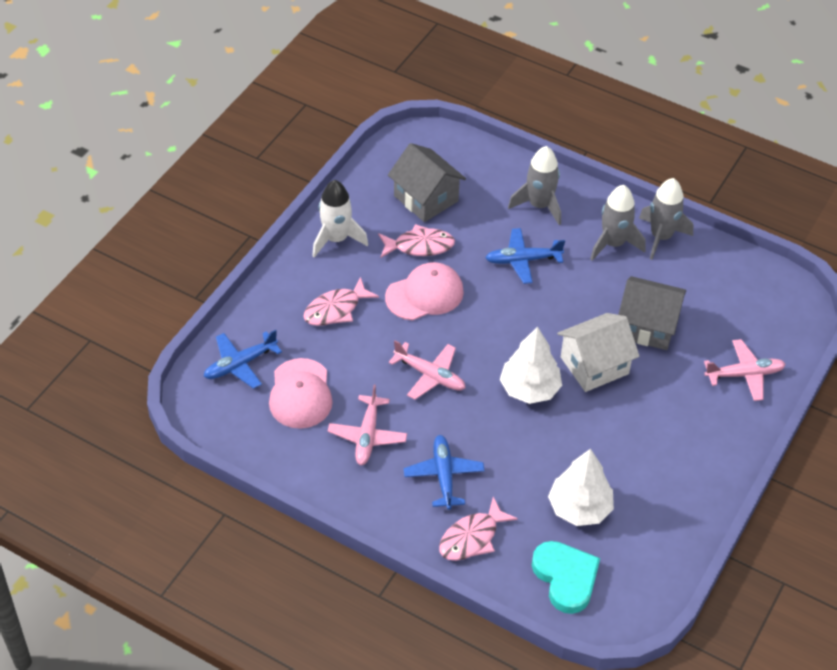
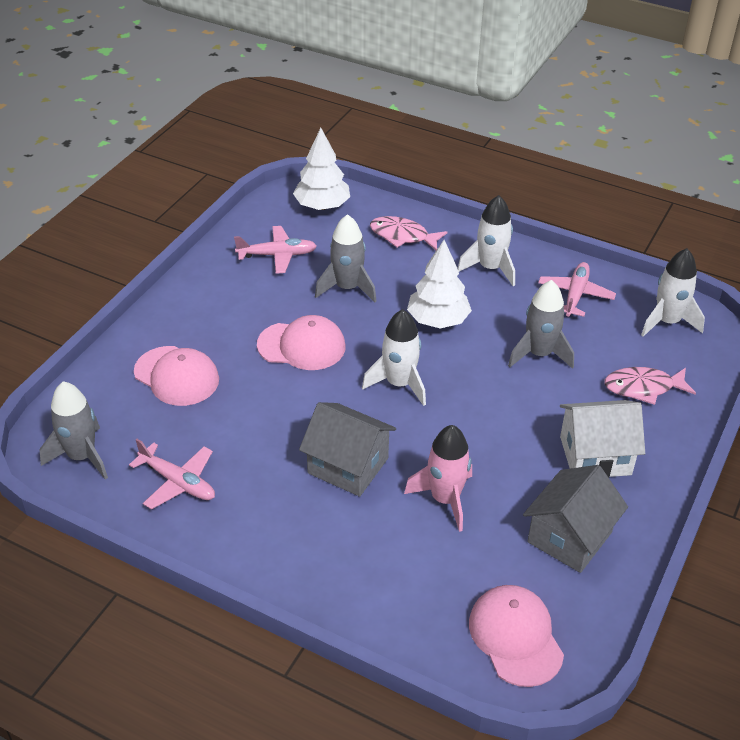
blue plane: 3 -> 0
pink cap: 2 -> 3
pink fish: 3 -> 2
pink rocket: 0 -> 1
turquoise heart: 1 -> 0
white rocket: 1 -> 3

